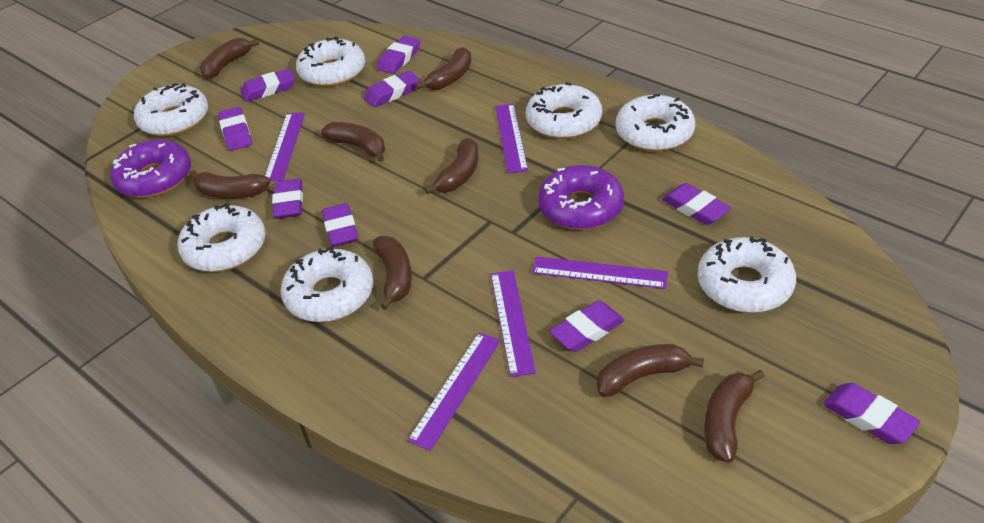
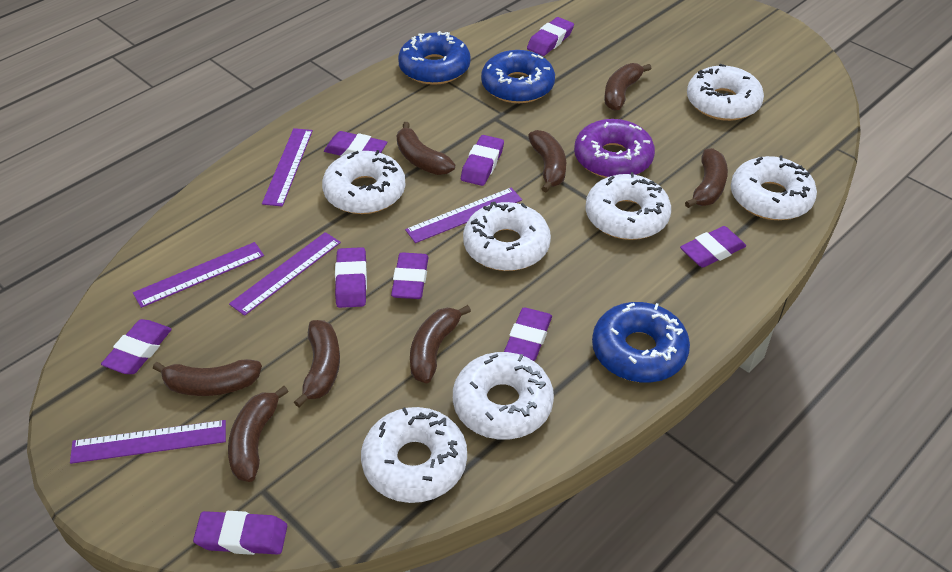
blue donut: 0 -> 3
purple donut: 2 -> 1

